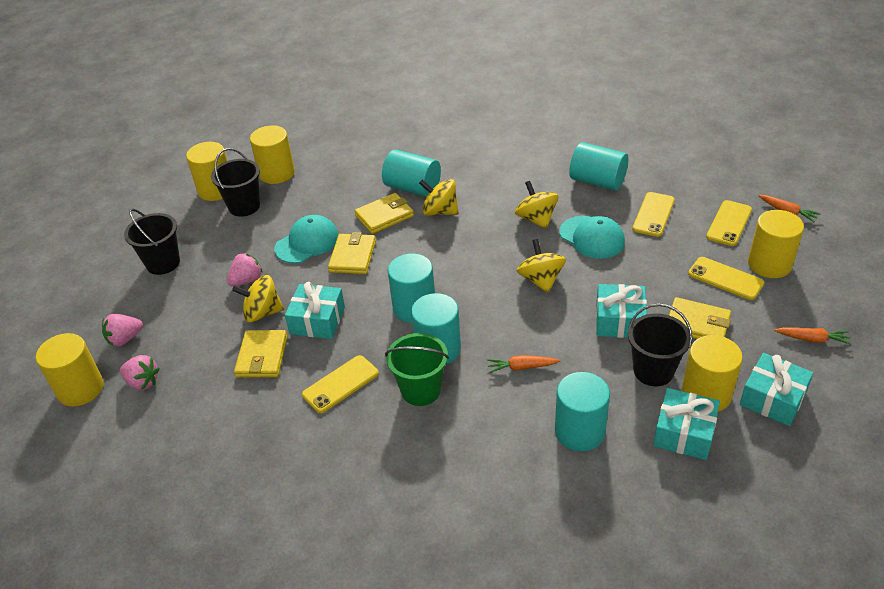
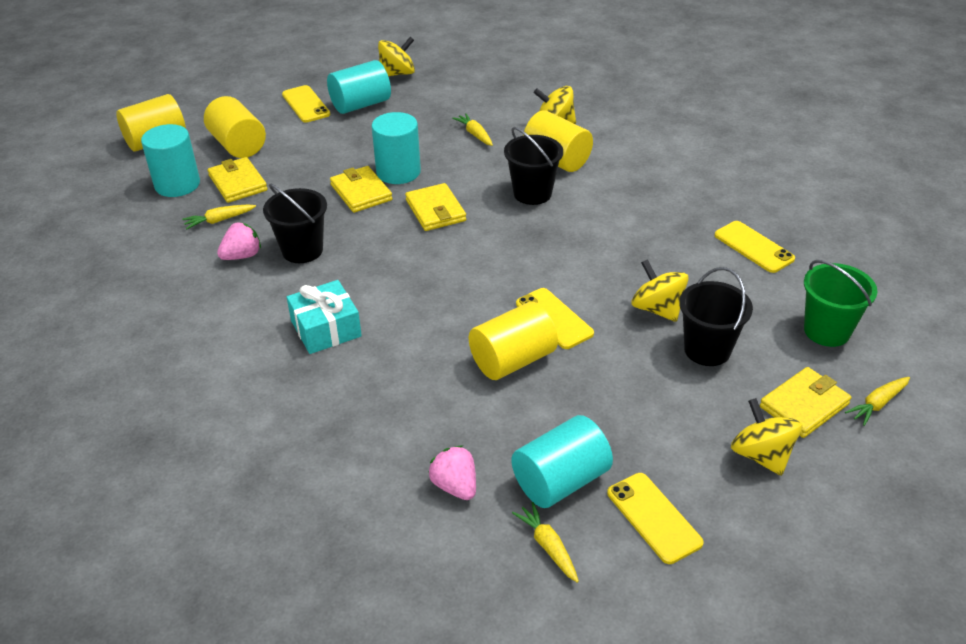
orange carrot: 3 -> 0
pink strawberry: 3 -> 2
turquoise cap: 2 -> 0
turquoise cylinder: 5 -> 4
turquoise gift: 4 -> 1
yellow carrot: 0 -> 4
yellow cylinder: 5 -> 4

